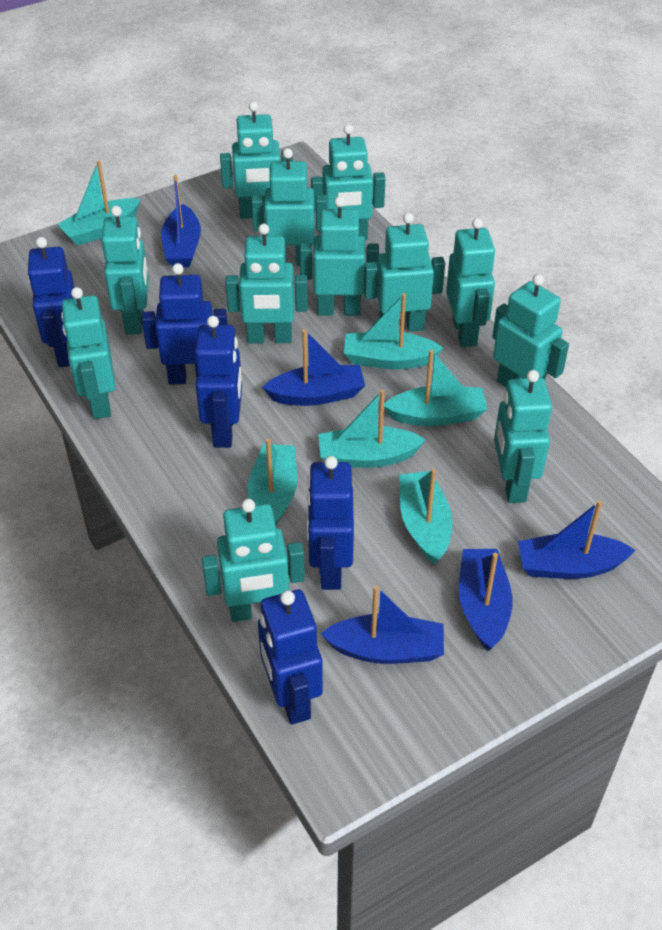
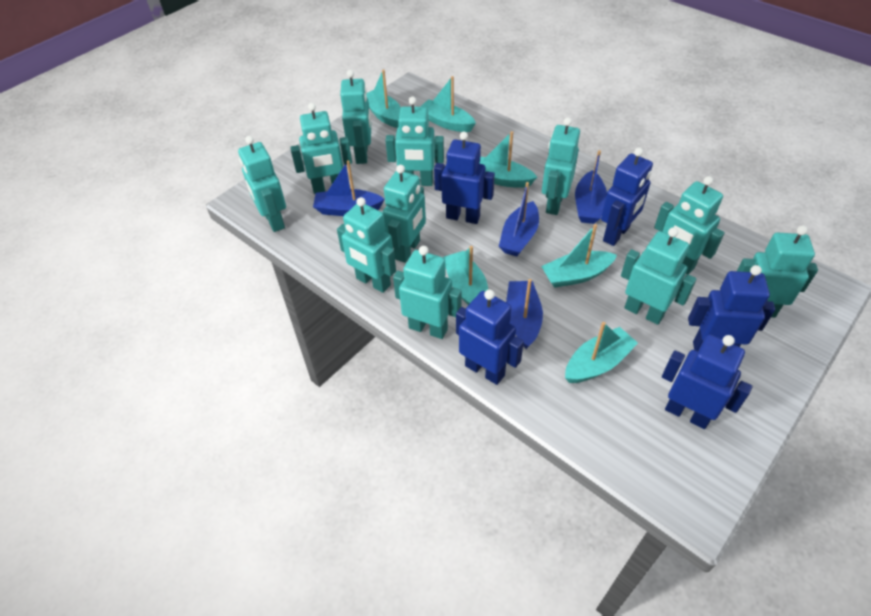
blue boat: 5 -> 4
turquoise robot: 12 -> 11

